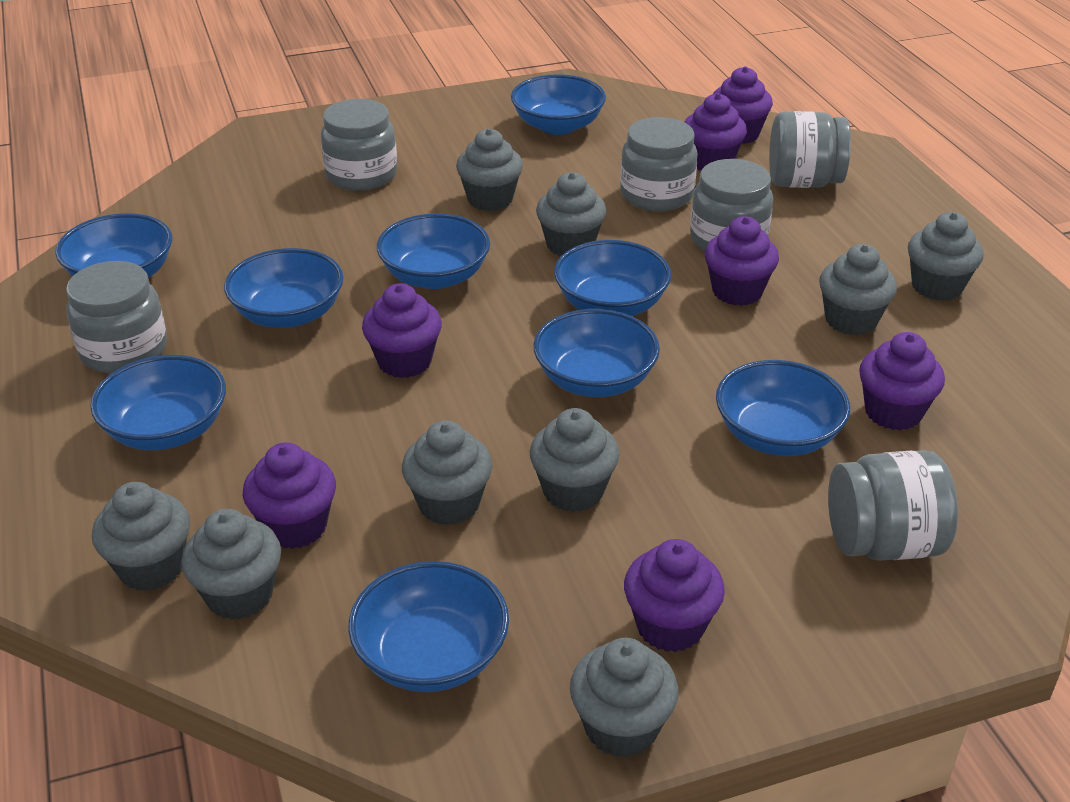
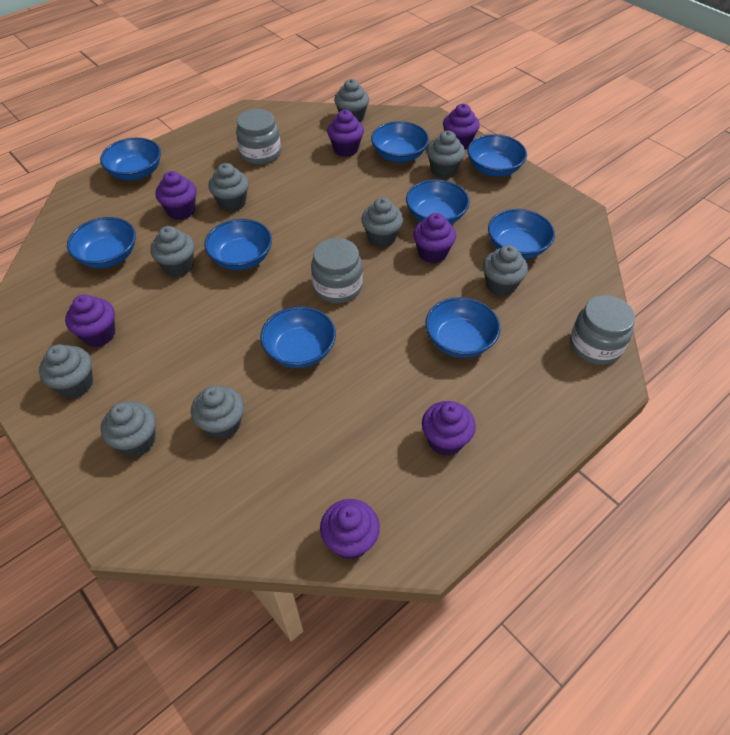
grey jar: 6 -> 3

